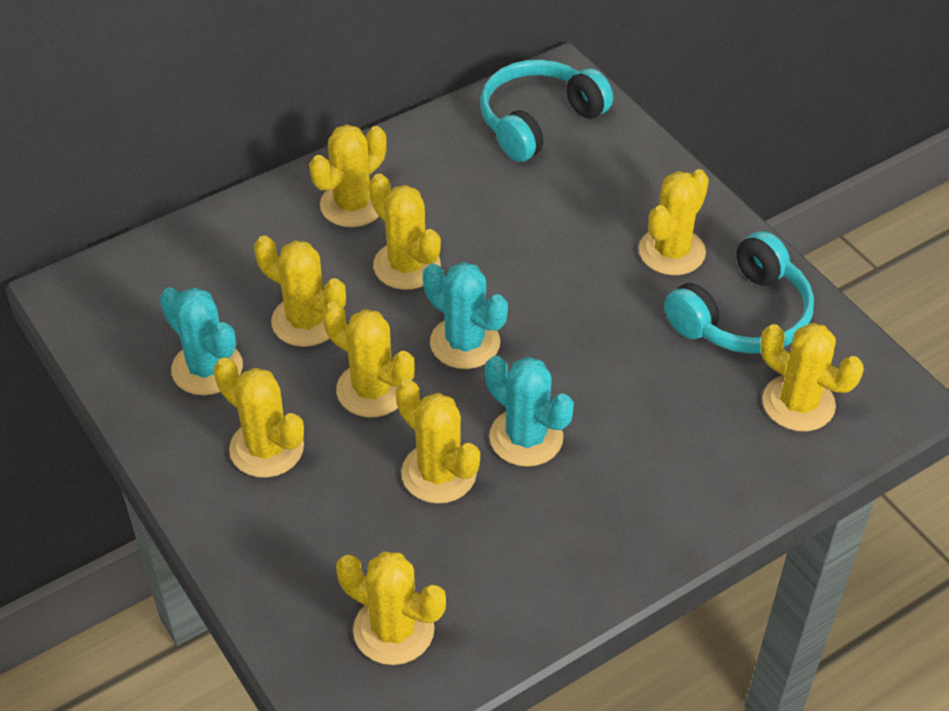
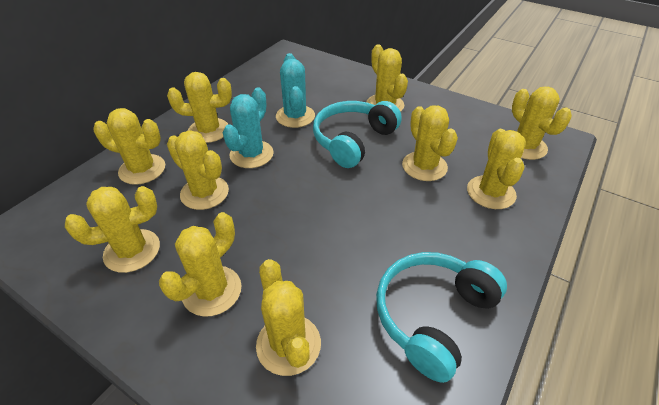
turquoise cactus: 3 -> 2
yellow cactus: 9 -> 10

